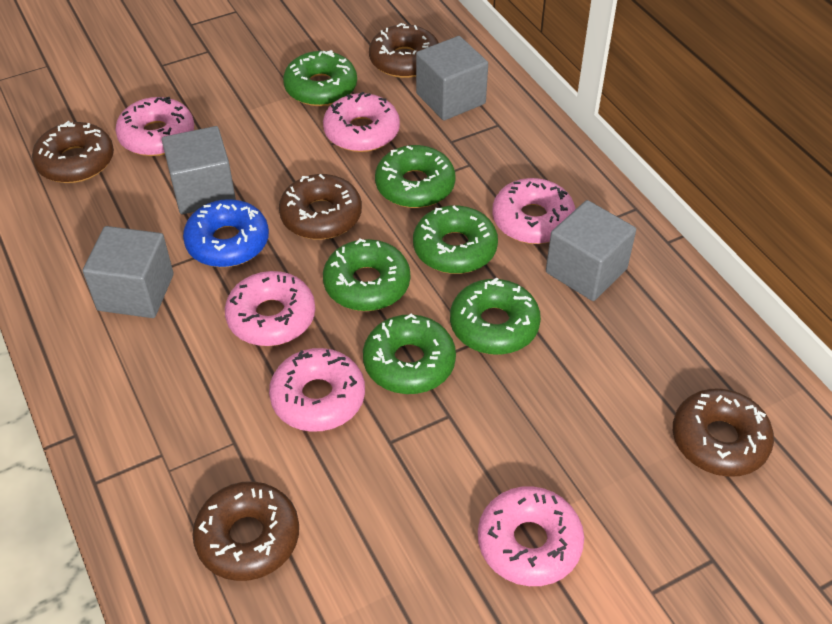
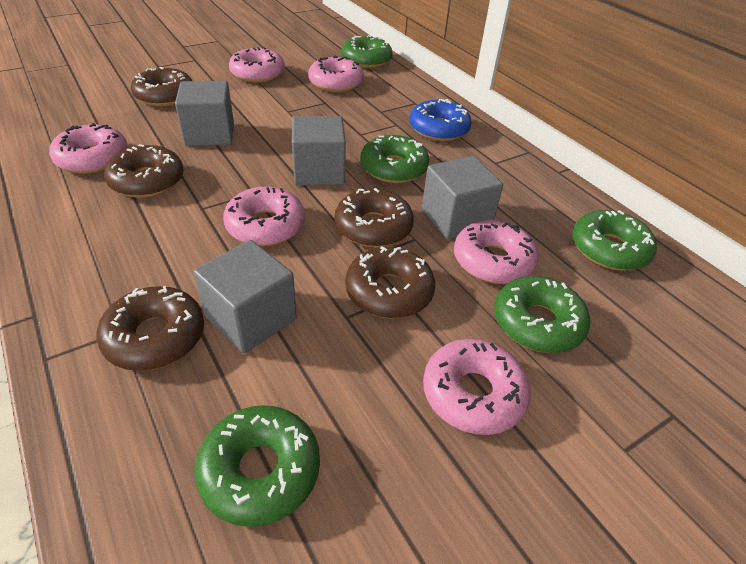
green donut: 6 -> 5

